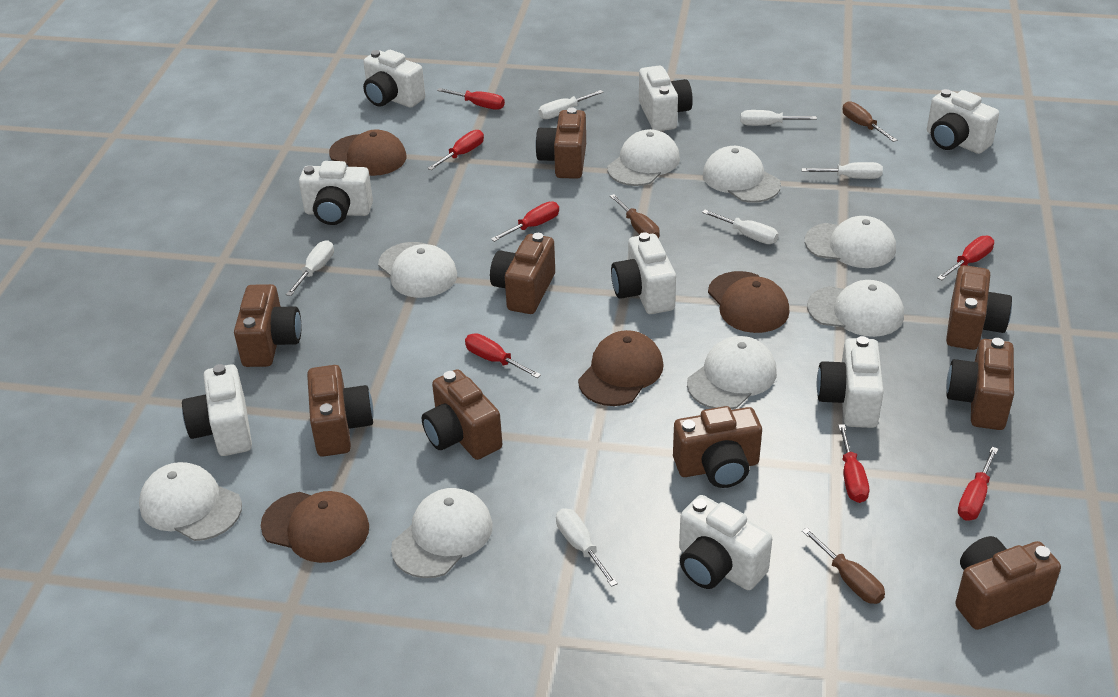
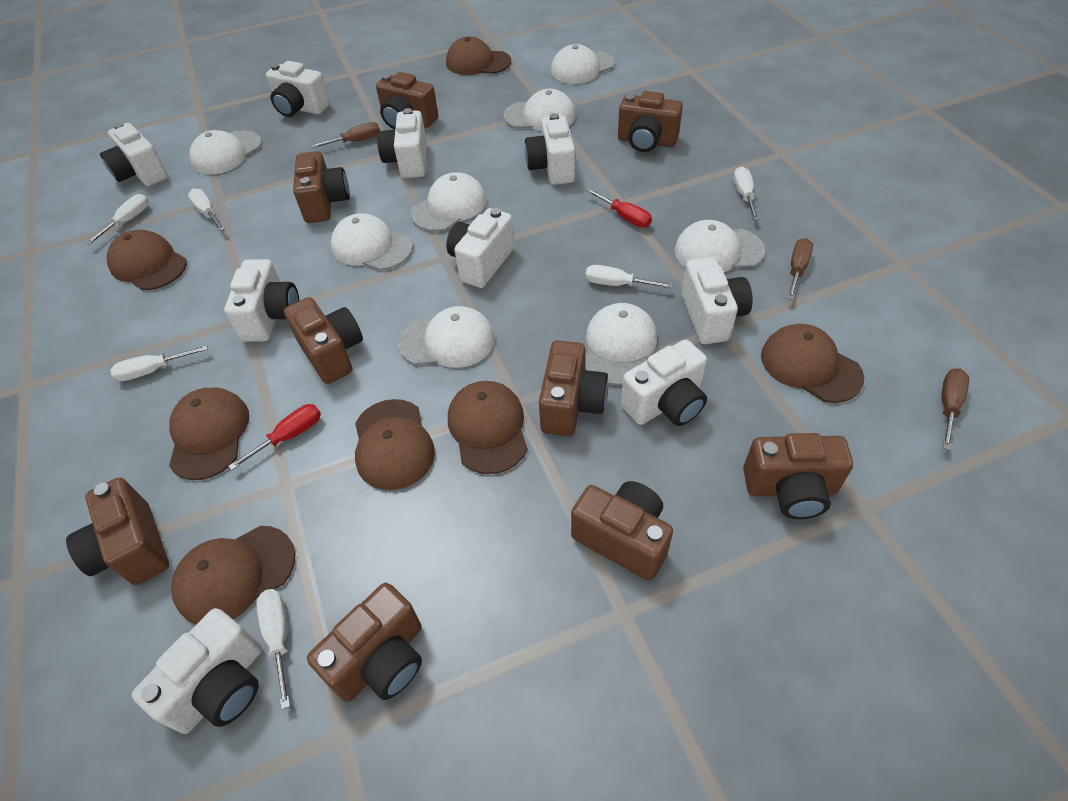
brown cap: 4 -> 7
red screwdriver: 7 -> 2
white camera: 8 -> 9

